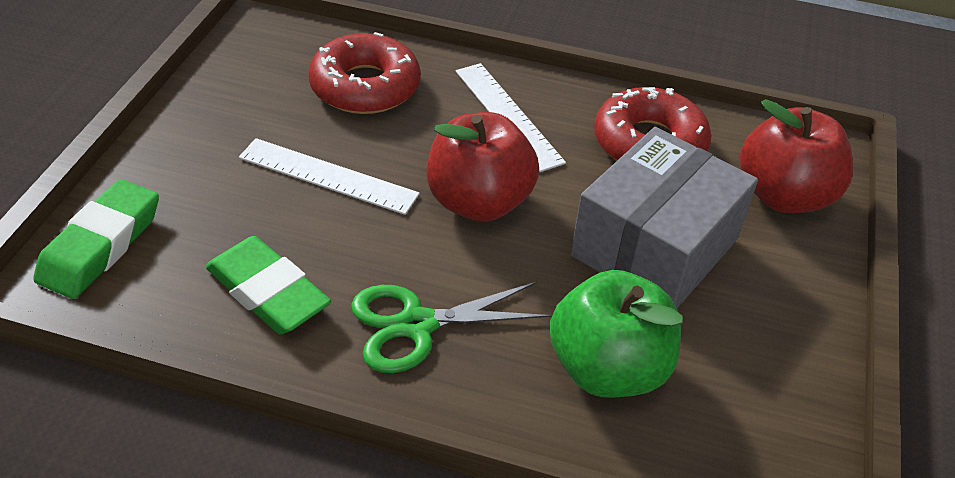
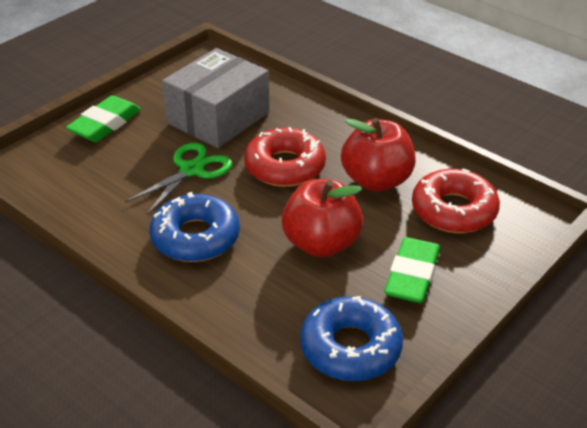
blue donut: 0 -> 2
green apple: 1 -> 0
white ruler: 2 -> 0

